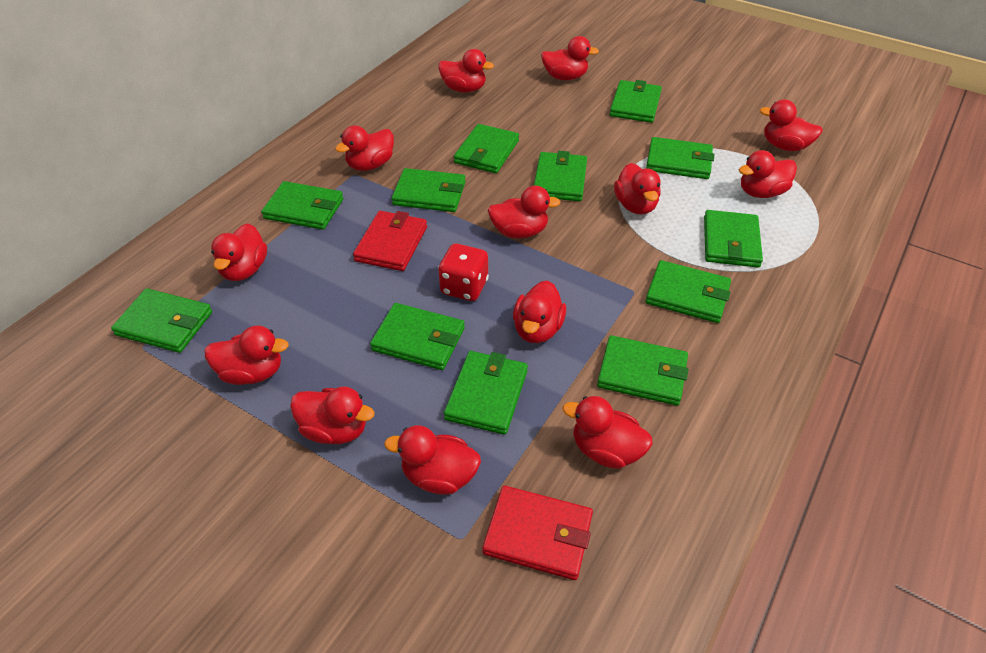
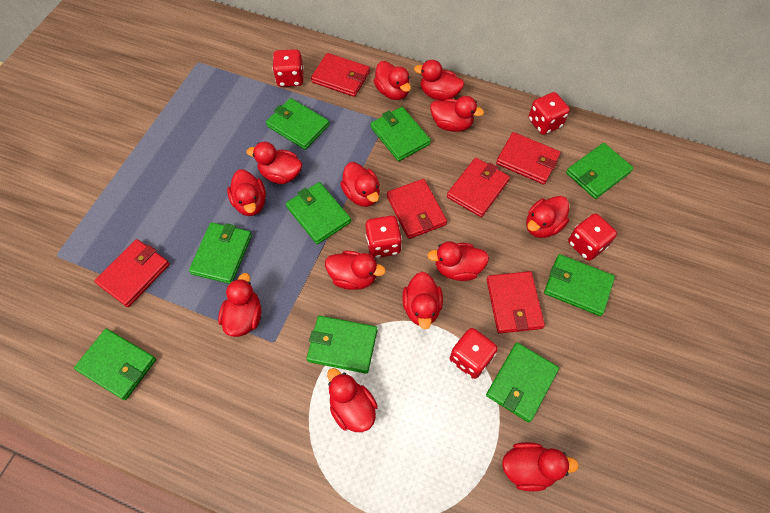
green wallet: 12 -> 9
red dice: 1 -> 5
red wallet: 2 -> 6

